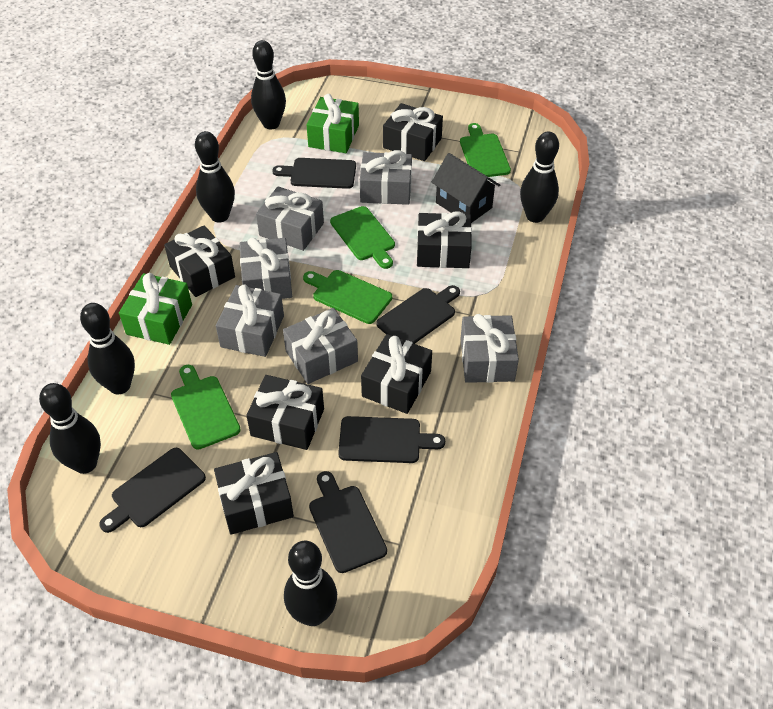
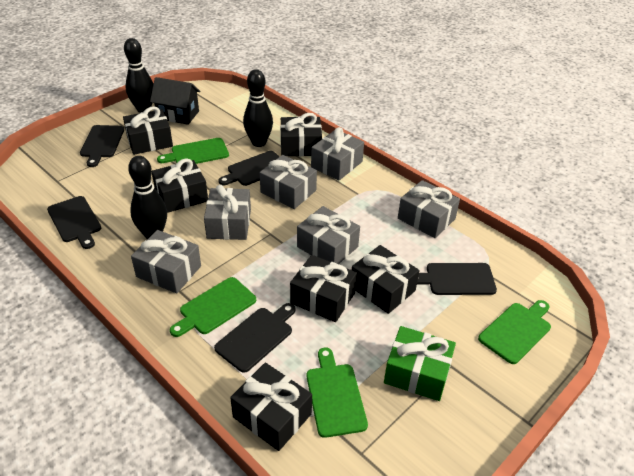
black bowling pin: 6 -> 3
green gift: 2 -> 1

